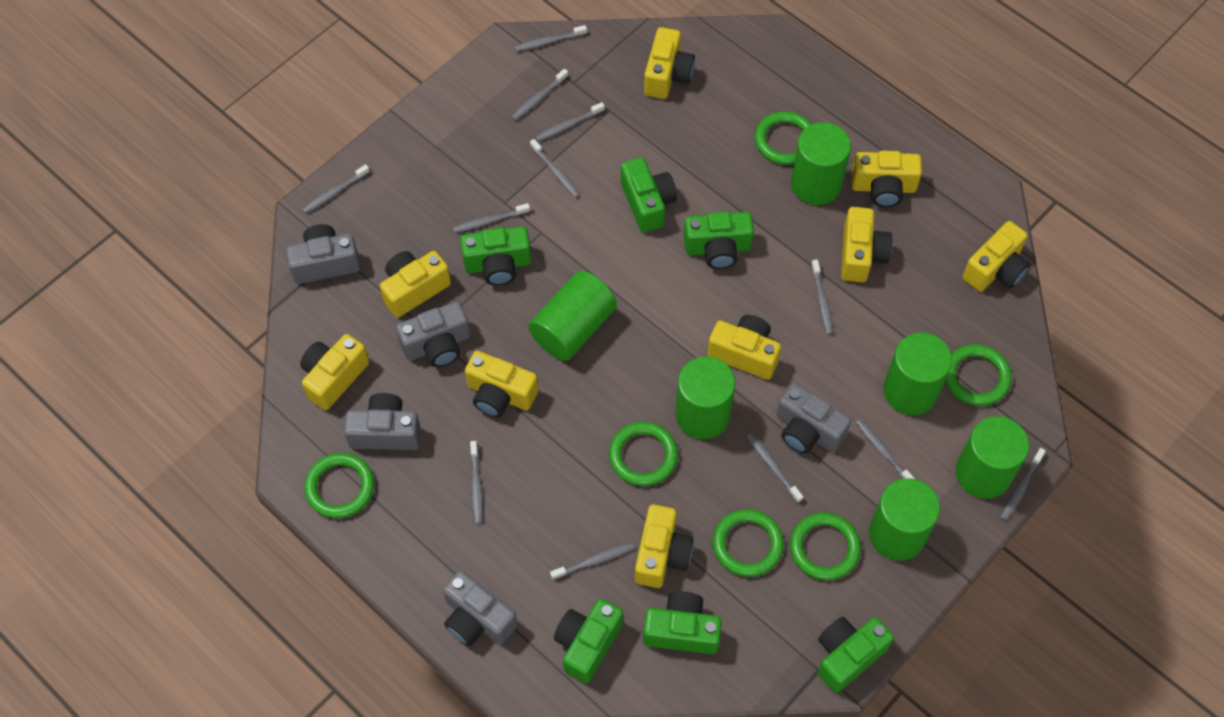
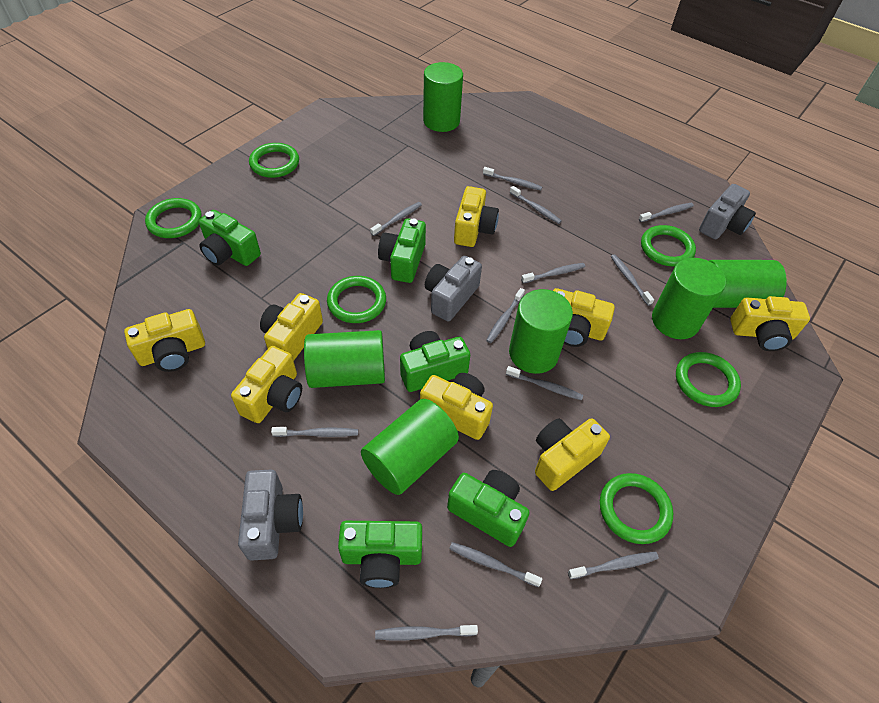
green camera: 6 -> 5
grey camera: 5 -> 3
yellow camera: 9 -> 8

